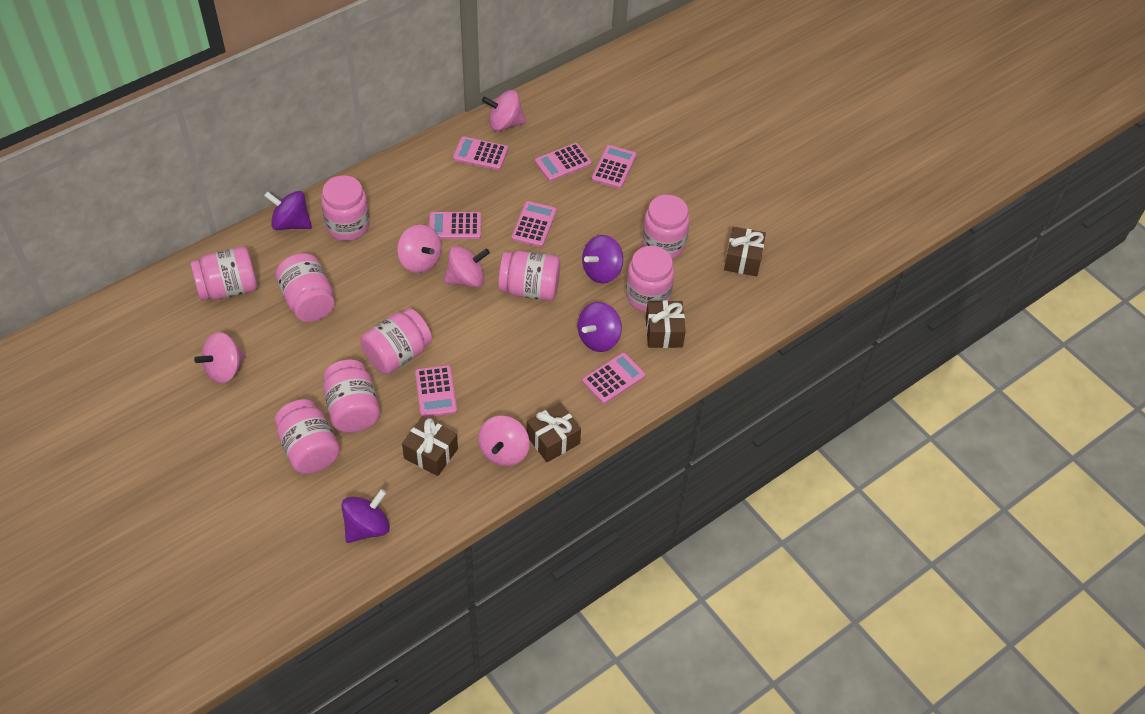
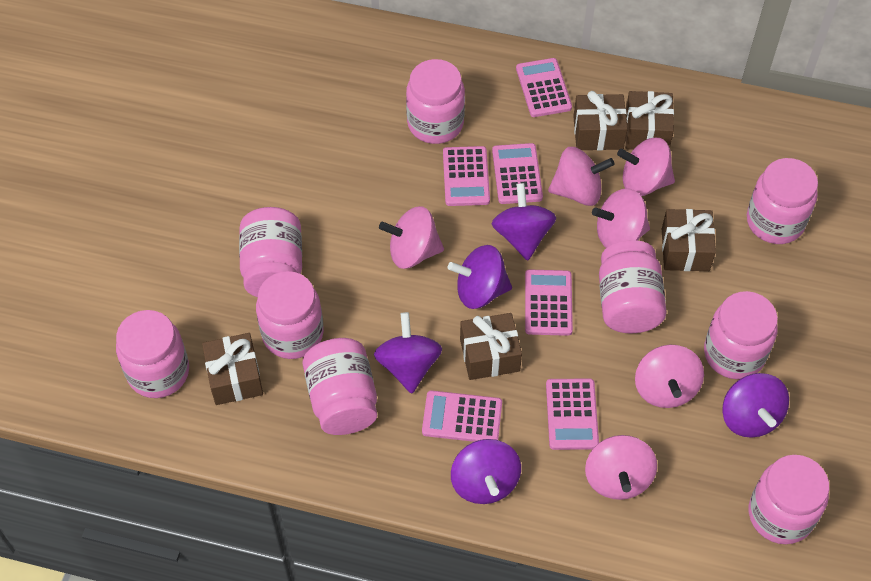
brown gift: 4 -> 5
pink calculator: 7 -> 6
pink spinning top: 5 -> 6
purple spinning top: 4 -> 5

